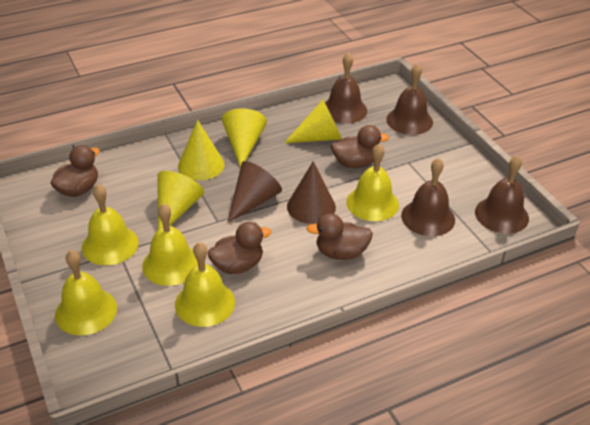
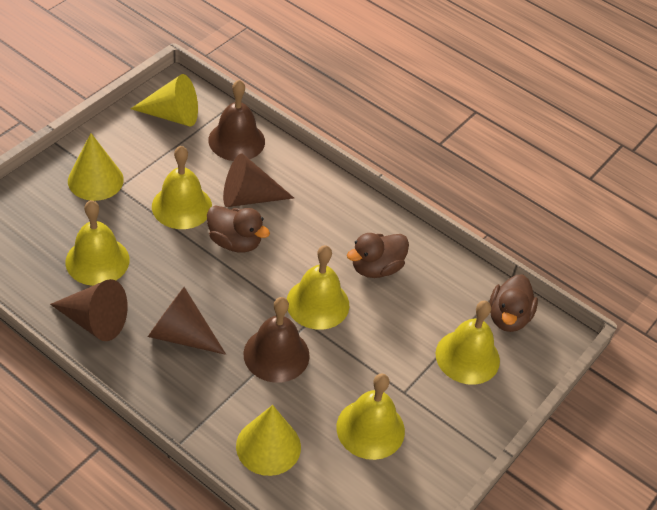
brown bell: 4 -> 2
brown cone: 2 -> 3
brown duck: 4 -> 3
yellow cone: 4 -> 3

